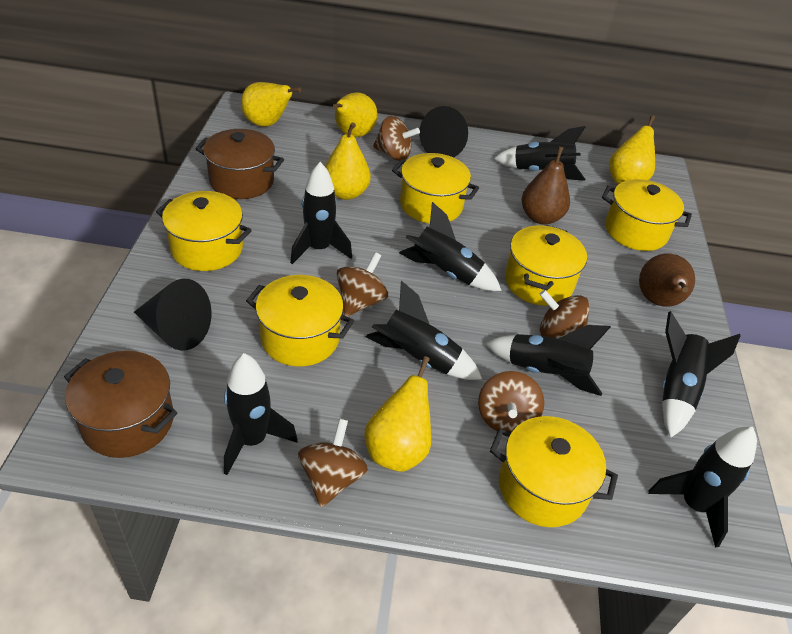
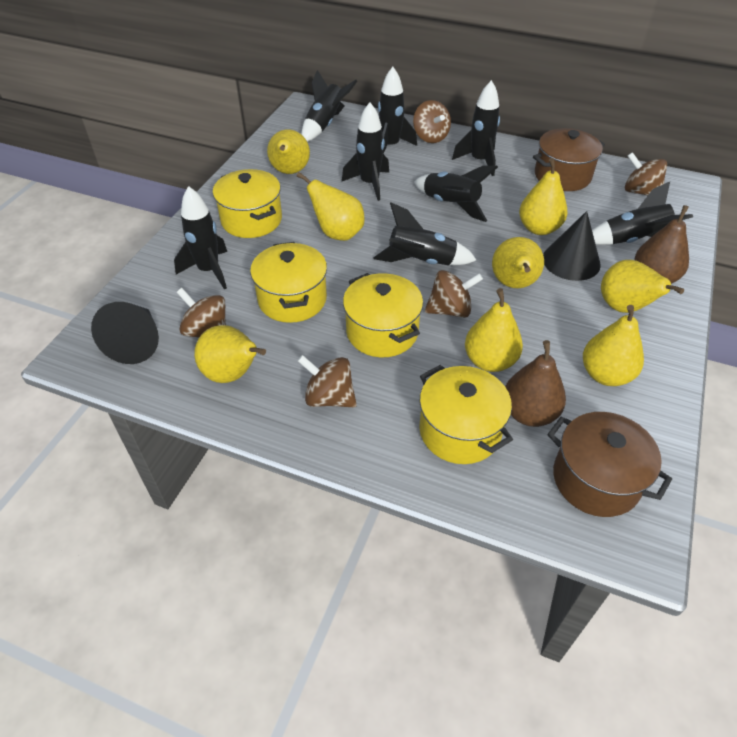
yellow pear: 5 -> 8
yellow pot: 6 -> 4

